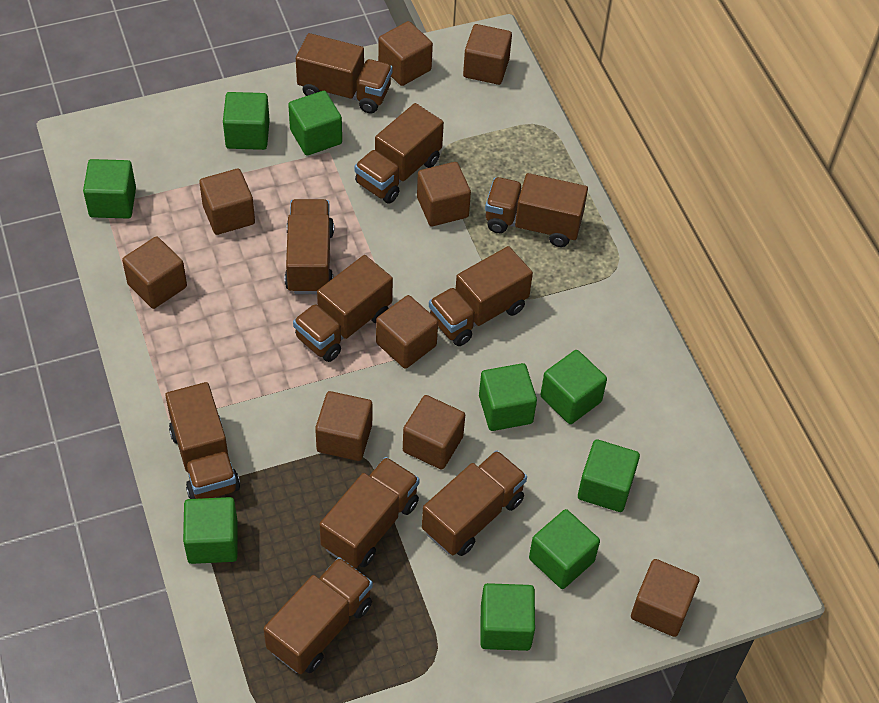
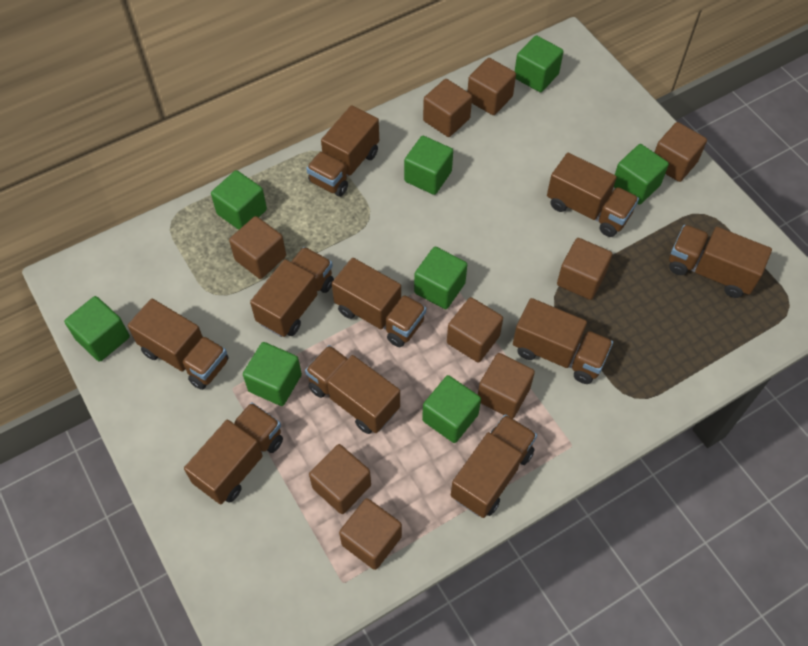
green cube: 9 -> 8

